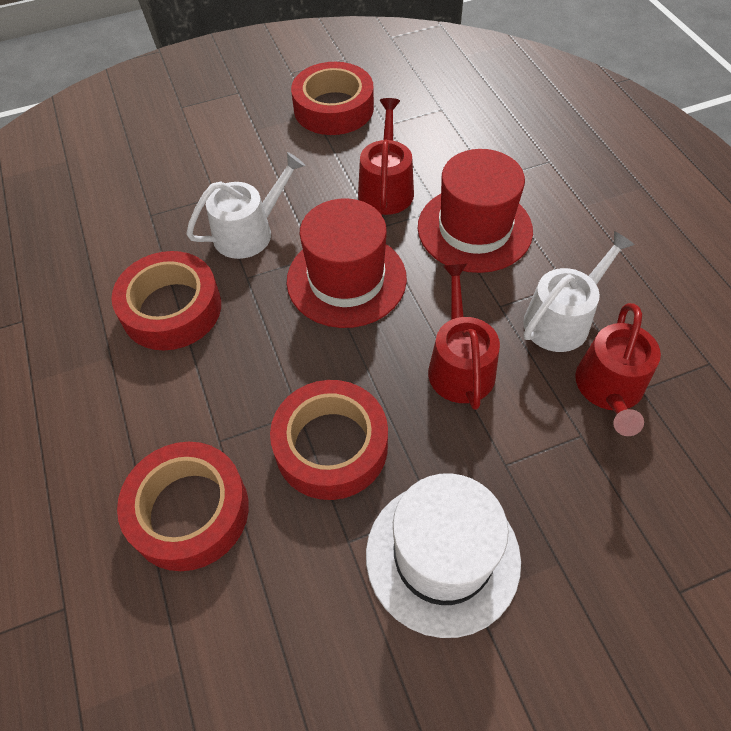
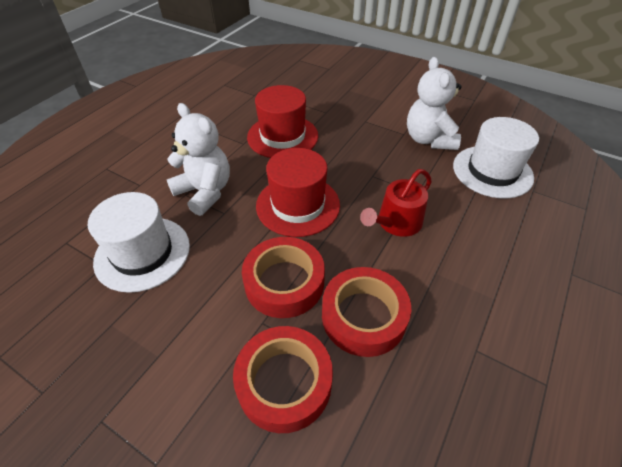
red tape: 4 -> 3
red watering can: 3 -> 1
white hat: 1 -> 2
white teddy bear: 0 -> 2
white watering can: 2 -> 0

